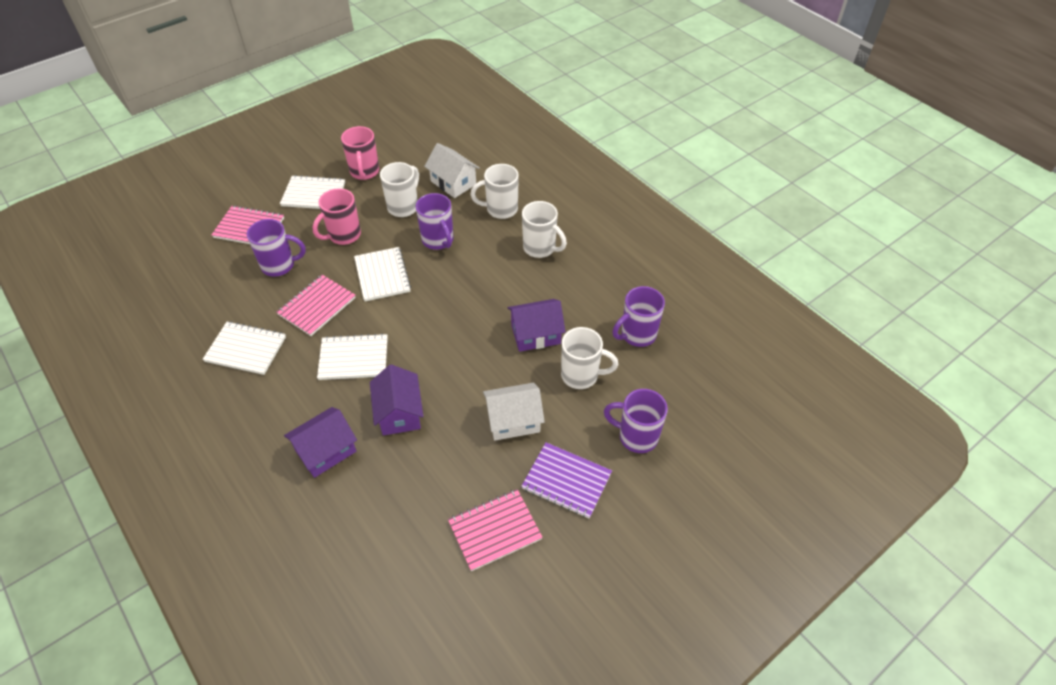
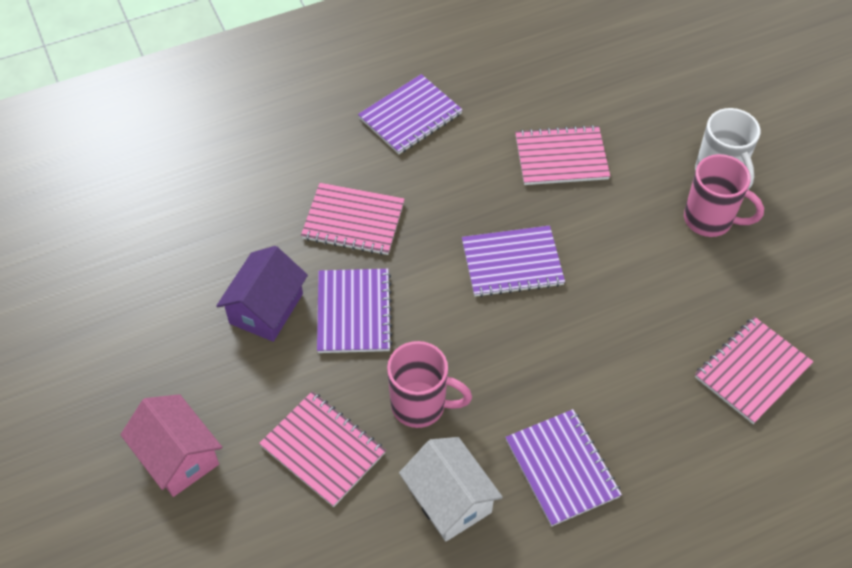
pink house: 0 -> 1
pink notebook: 3 -> 4
purple house: 3 -> 1
purple mug: 4 -> 0
purple notebook: 1 -> 4
white house: 2 -> 1
white mug: 4 -> 1
white notebook: 4 -> 0

